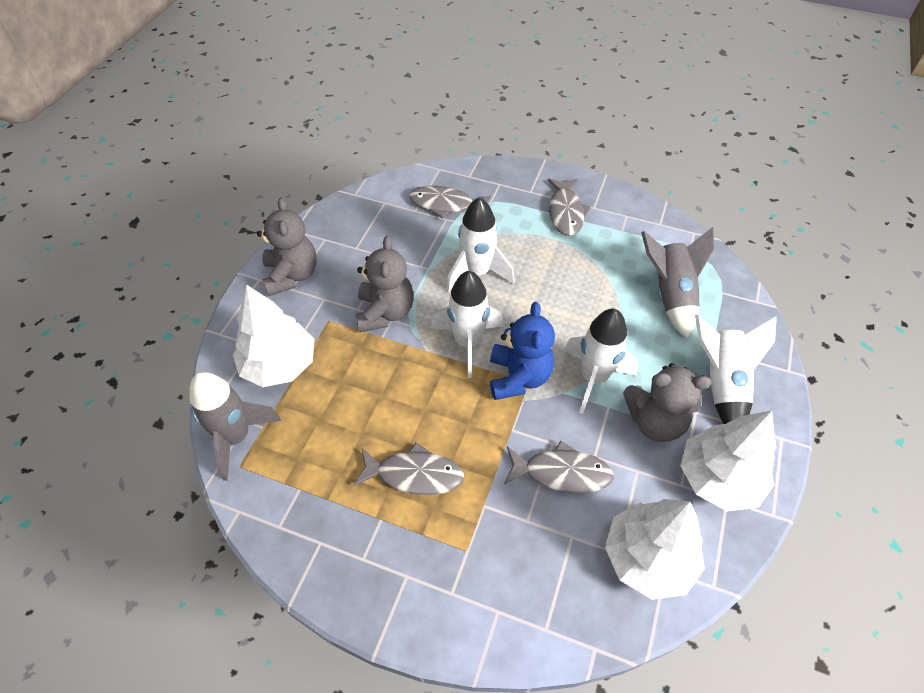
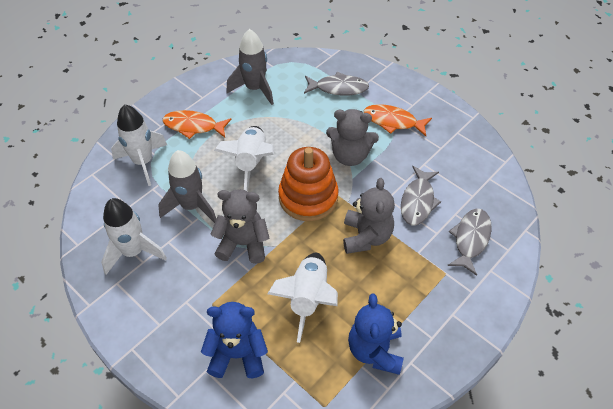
blue teddy bear: 1 -> 2
grey fish: 4 -> 3
orange fish: 0 -> 2
orange stacking toy: 0 -> 1
white tree: 3 -> 0

